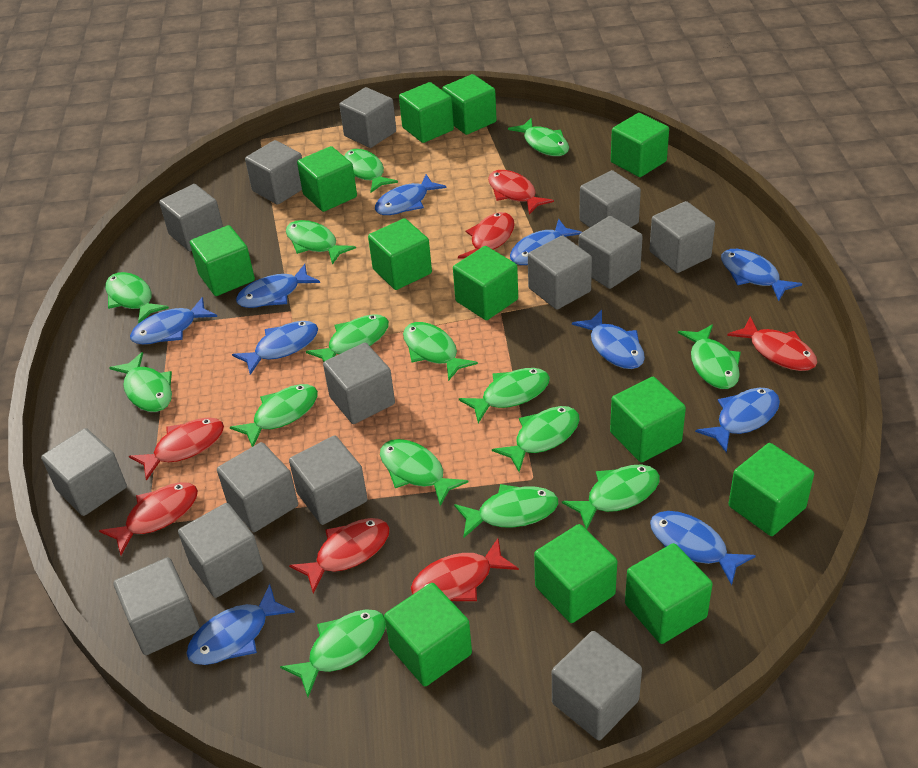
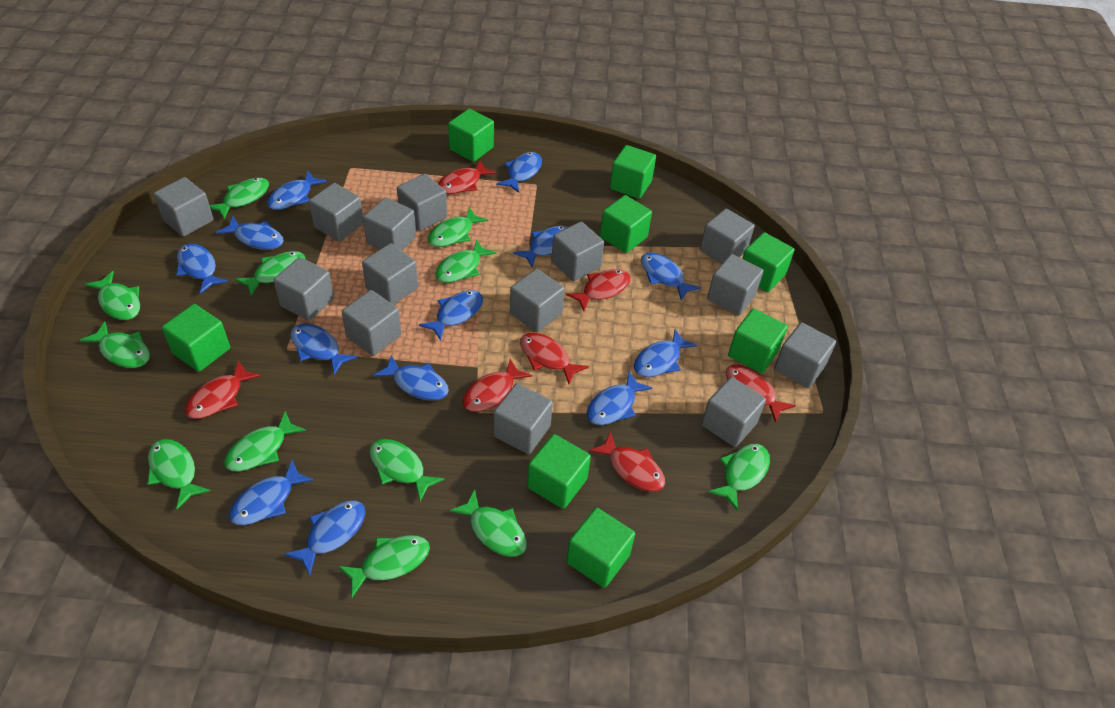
blue fish: 10 -> 13
green cube: 12 -> 8
green fish: 15 -> 12

